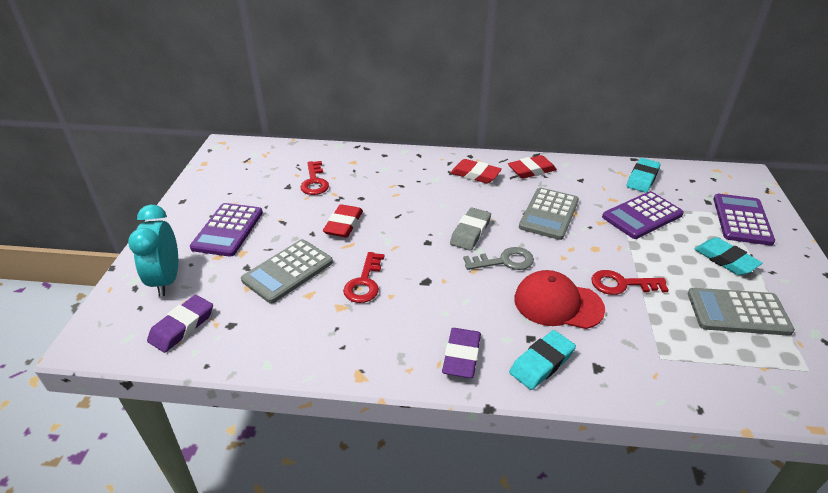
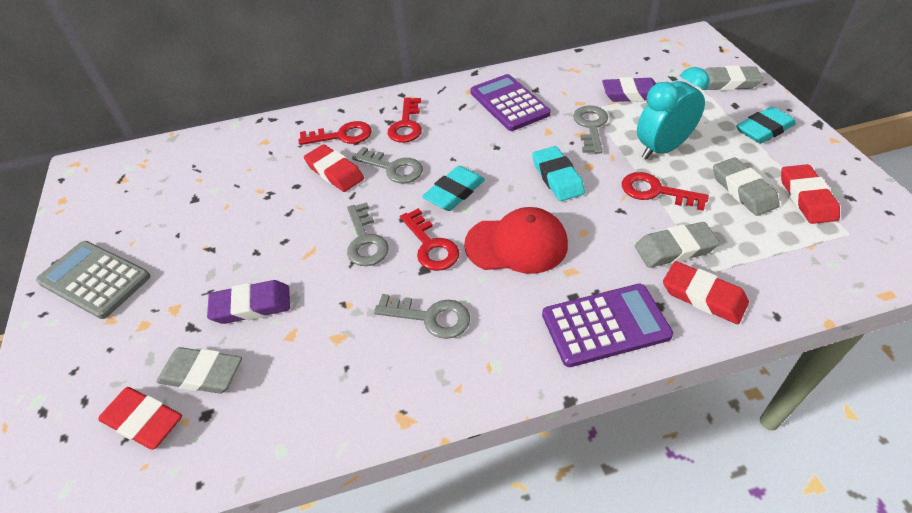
grey calculator: 3 -> 1
grey eraser: 1 -> 4
grey key: 1 -> 4
purple calculator: 3 -> 2
red eraser: 3 -> 4
red key: 3 -> 4

